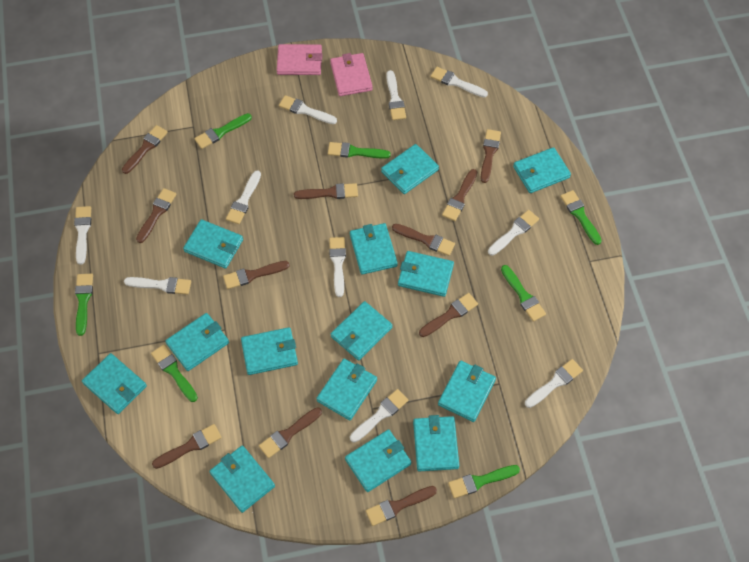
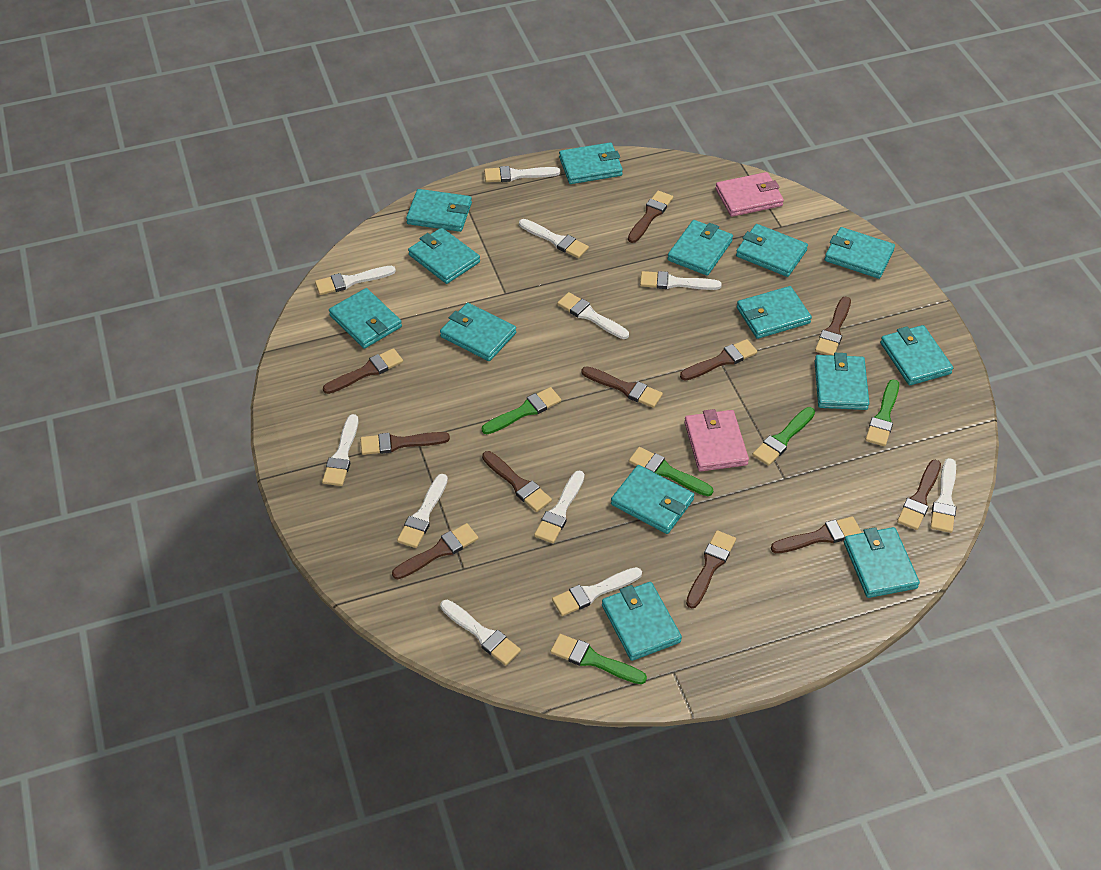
green brush: 7 -> 5
white brush: 10 -> 11

